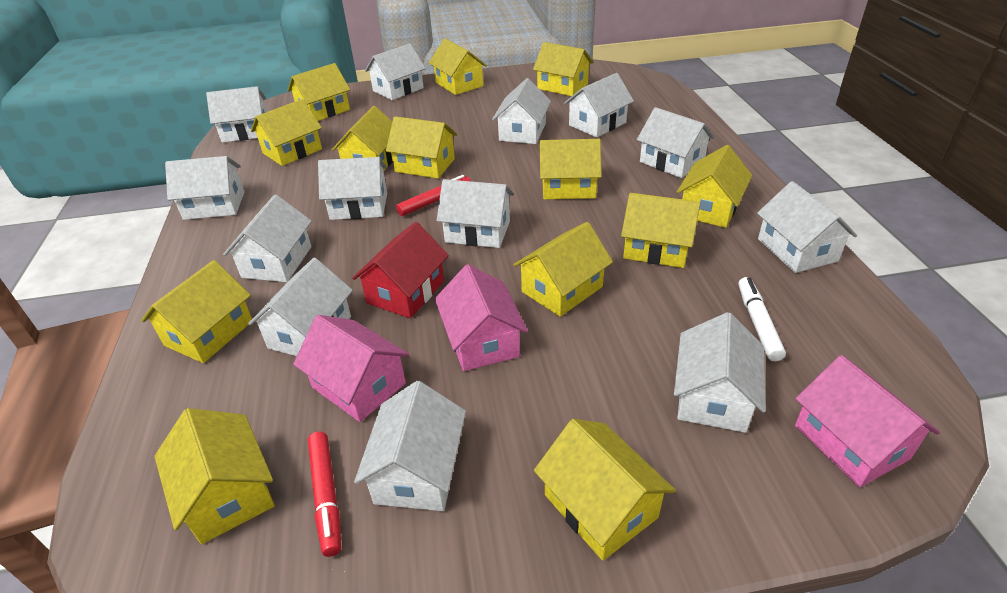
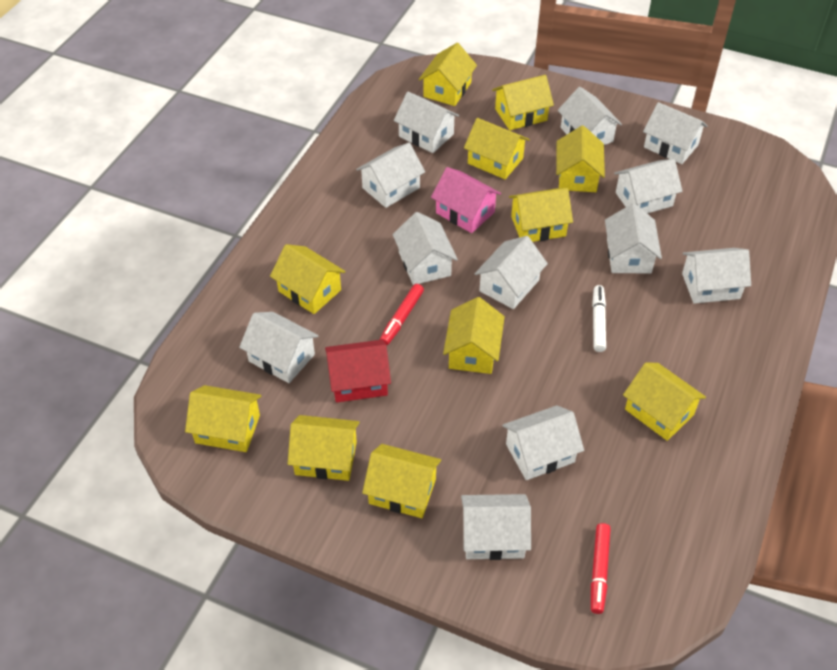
pink house: 3 -> 1
white house: 13 -> 12
yellow house: 13 -> 11

